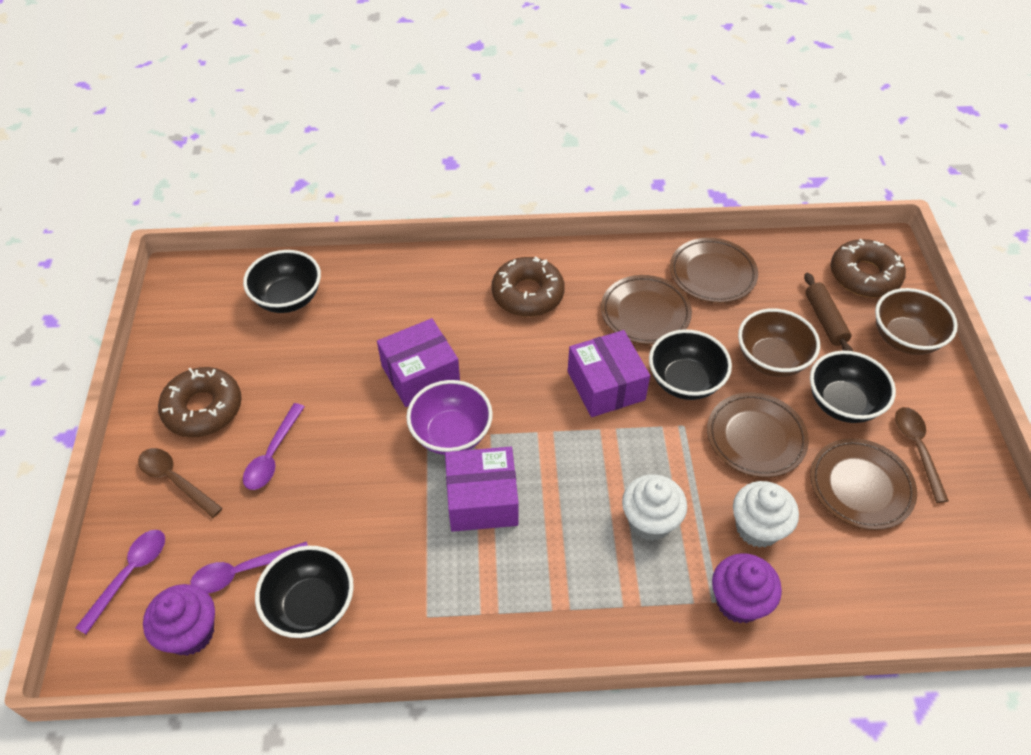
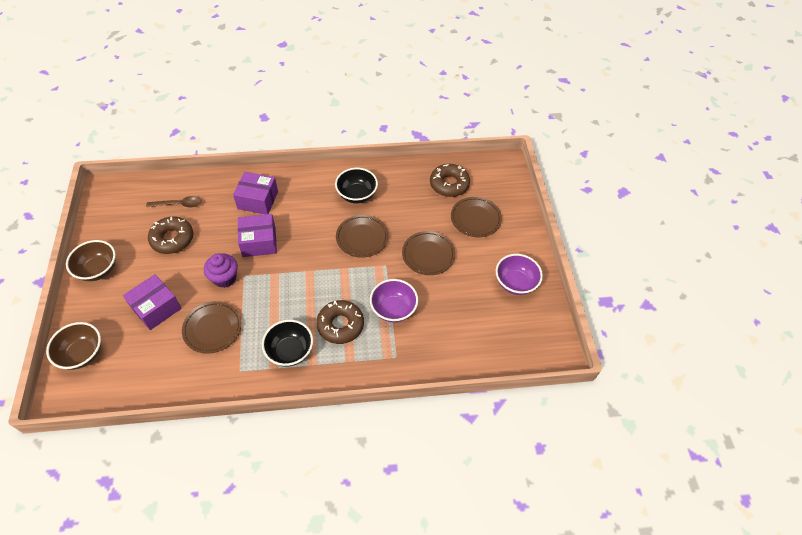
black bowl: 4 -> 2
brown rolling pin: 1 -> 0
brown spoon: 2 -> 1
purple bowl: 1 -> 2
purple cupcake: 2 -> 1
purple spoon: 3 -> 0
white cupcake: 2 -> 0

